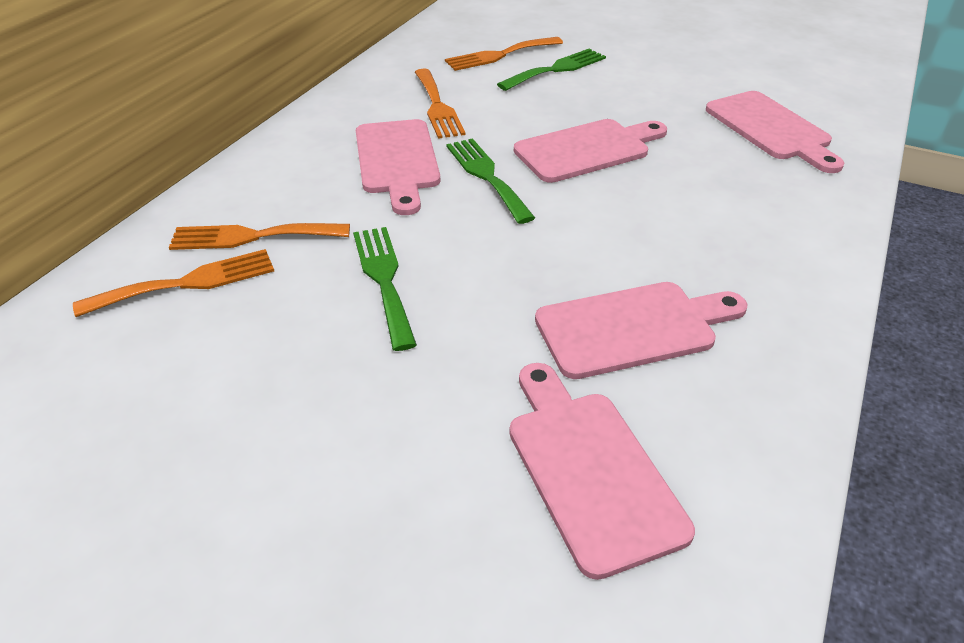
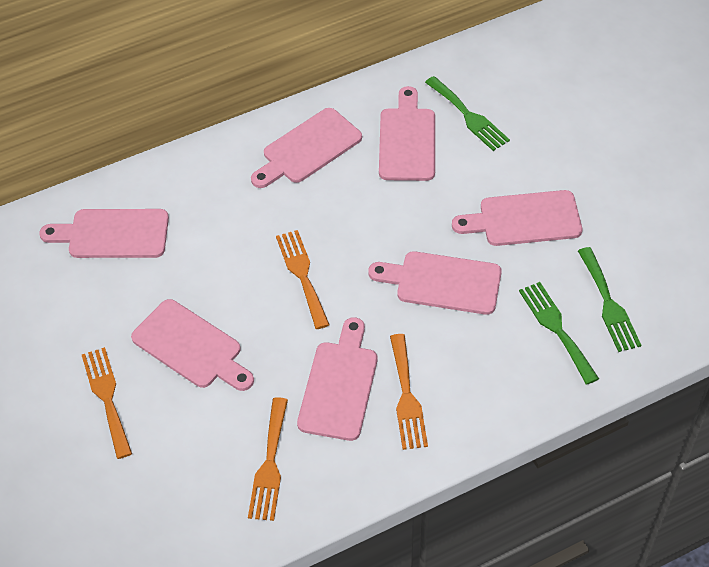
pink cutting board: 5 -> 7

